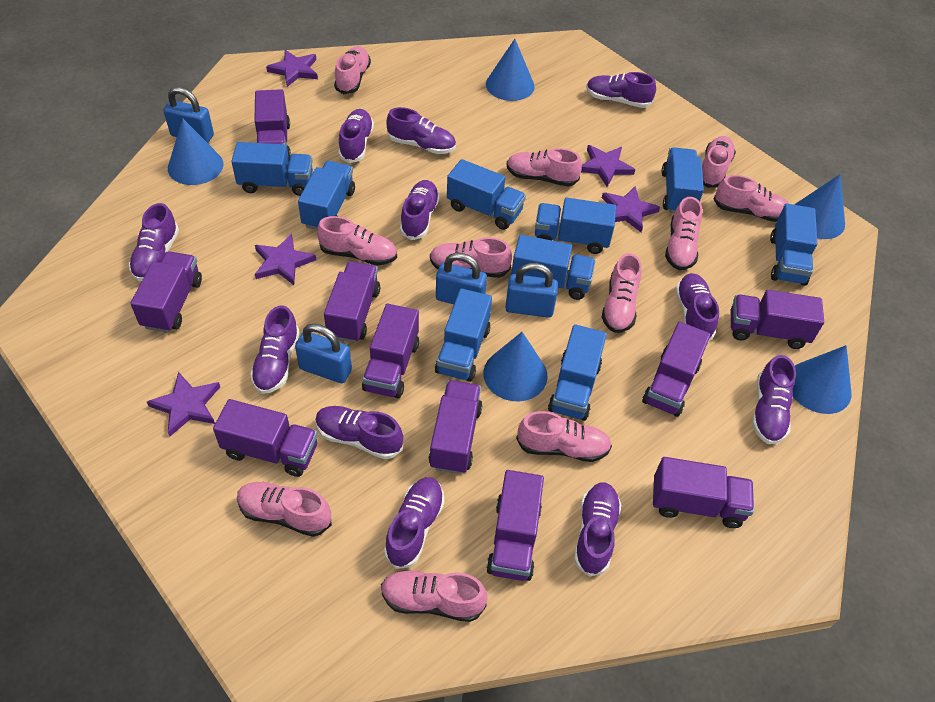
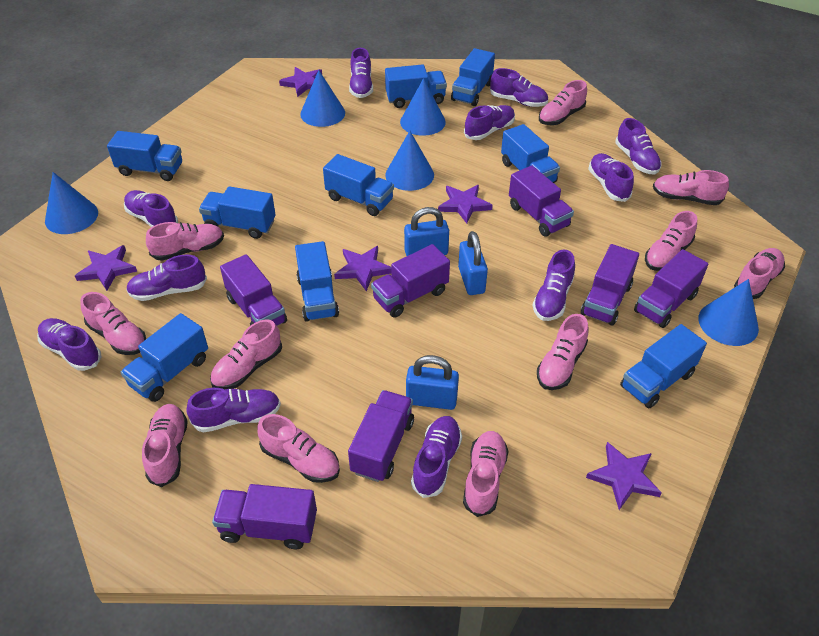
blue padlock: 4 -> 3
purple truck: 10 -> 7

